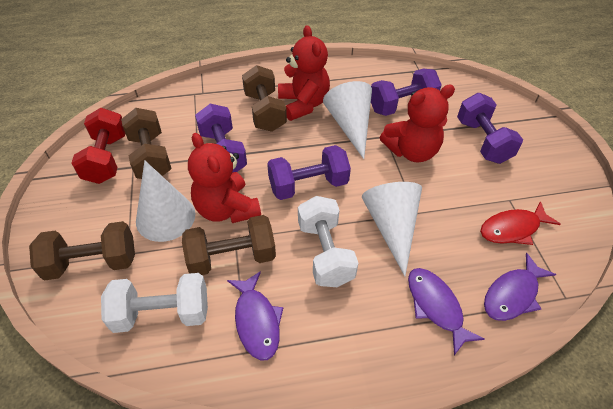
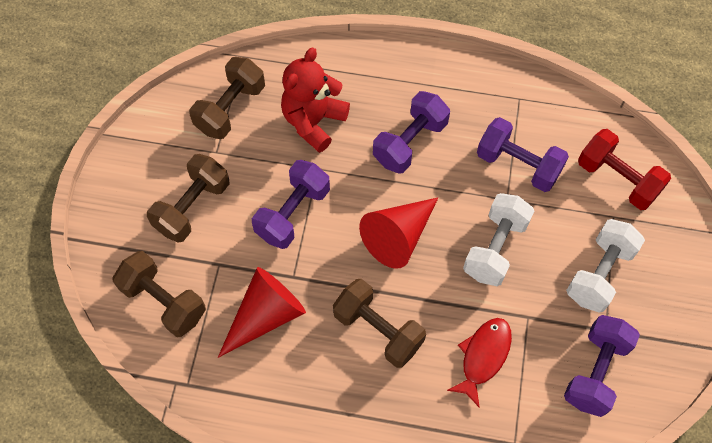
purple fish: 3 -> 0
red cone: 0 -> 2
red teddy bear: 3 -> 1
white cone: 3 -> 0

